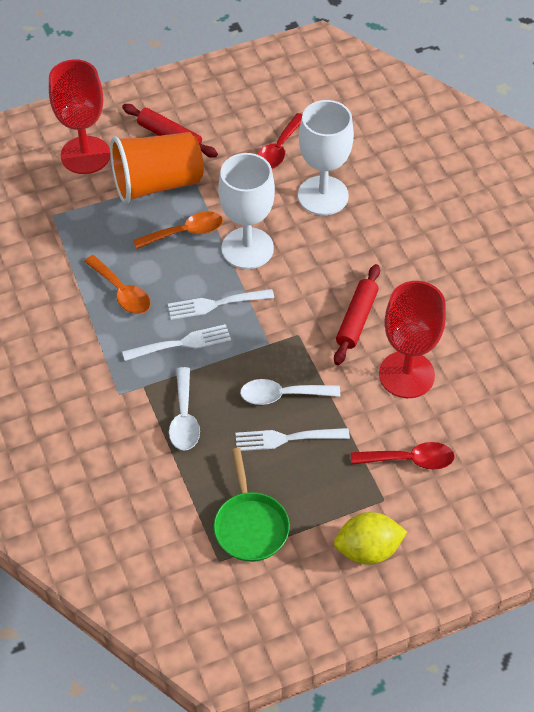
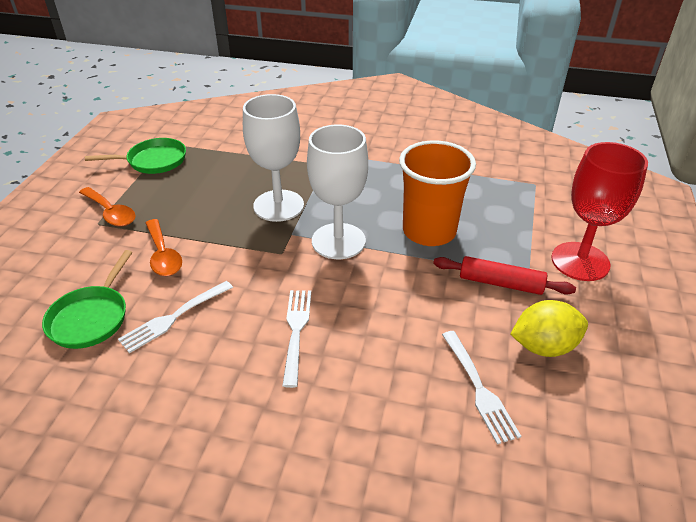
green pan: 1 -> 2
red goblet: 2 -> 1
red rolling pin: 2 -> 1
red spoon: 2 -> 0
white spoon: 2 -> 0

